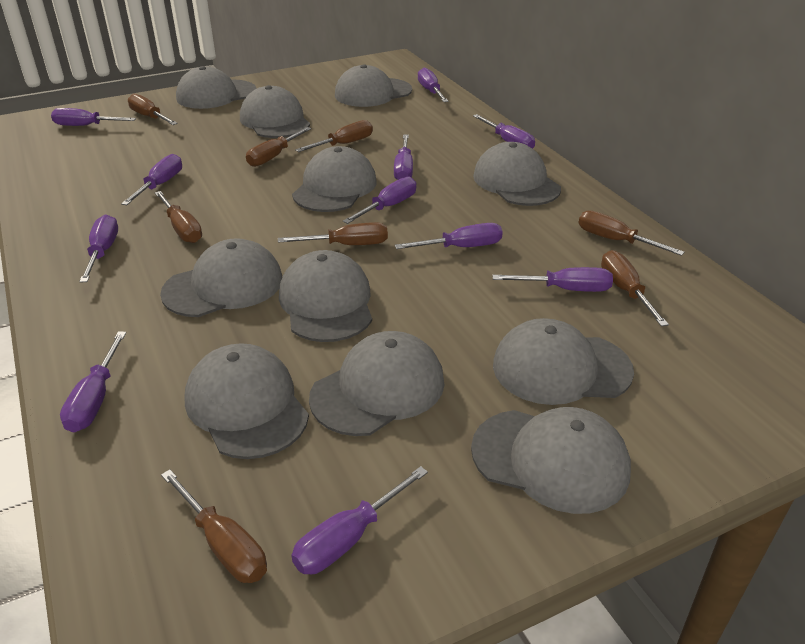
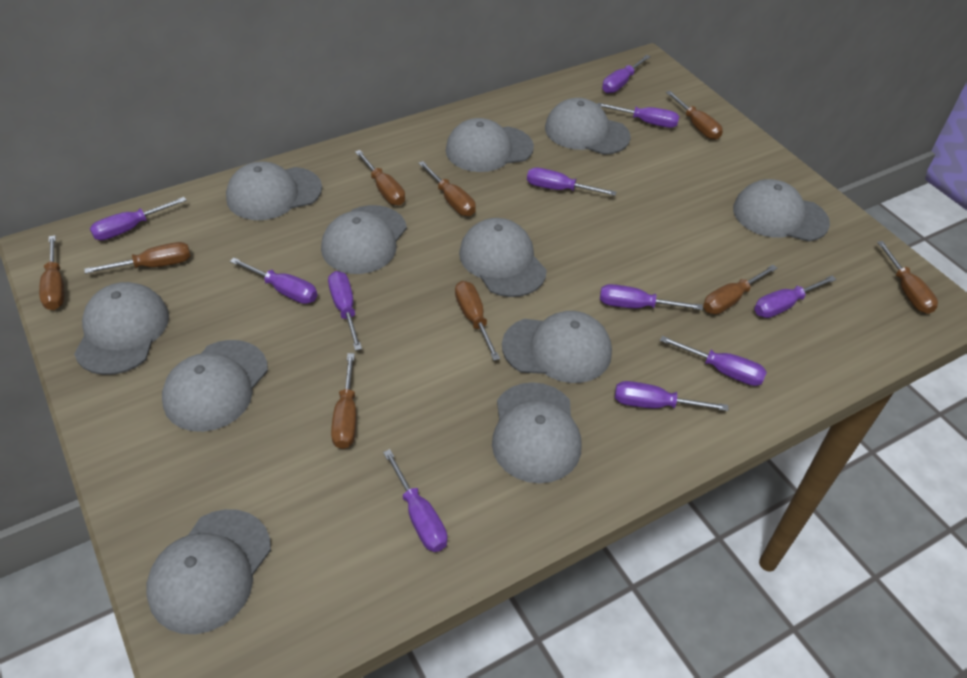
brown screwdriver: 8 -> 9

